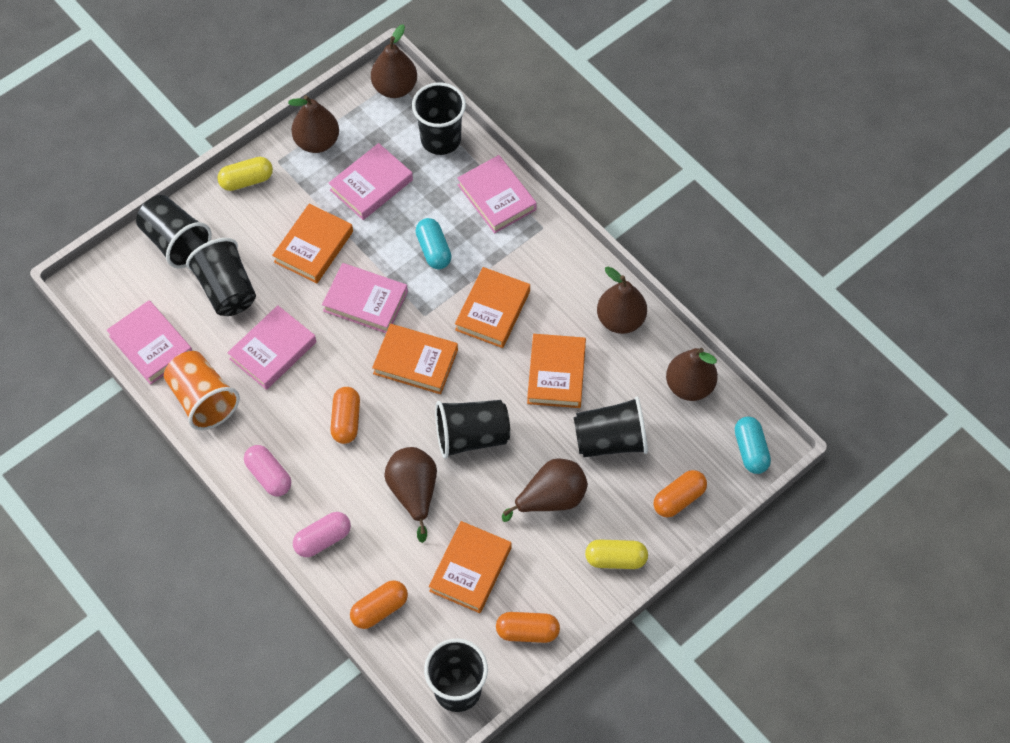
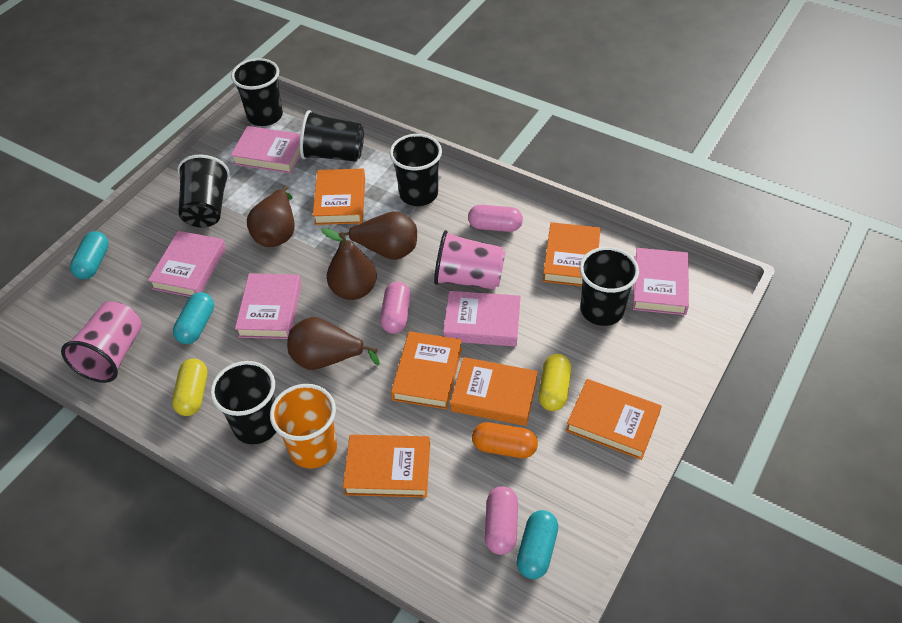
brown pear: 6 -> 4
orange book: 5 -> 6
orange capsule: 4 -> 1
pink capsule: 2 -> 3
pink cup: 0 -> 2
turquoise capsule: 2 -> 3

